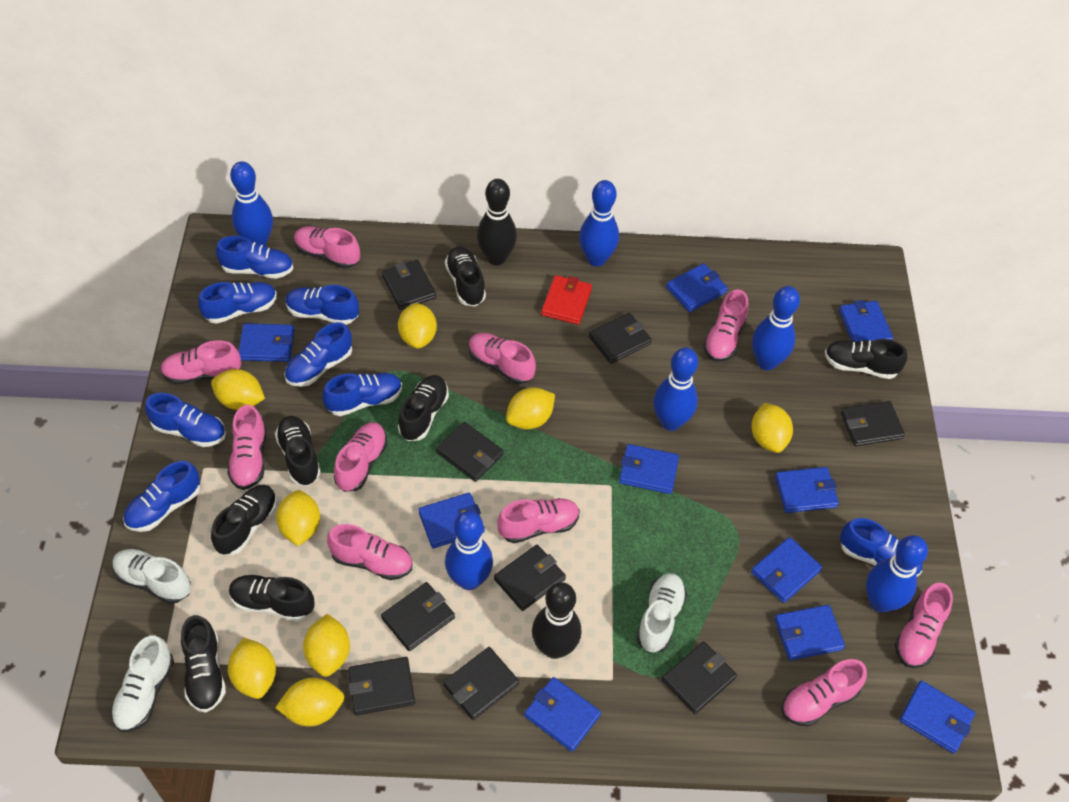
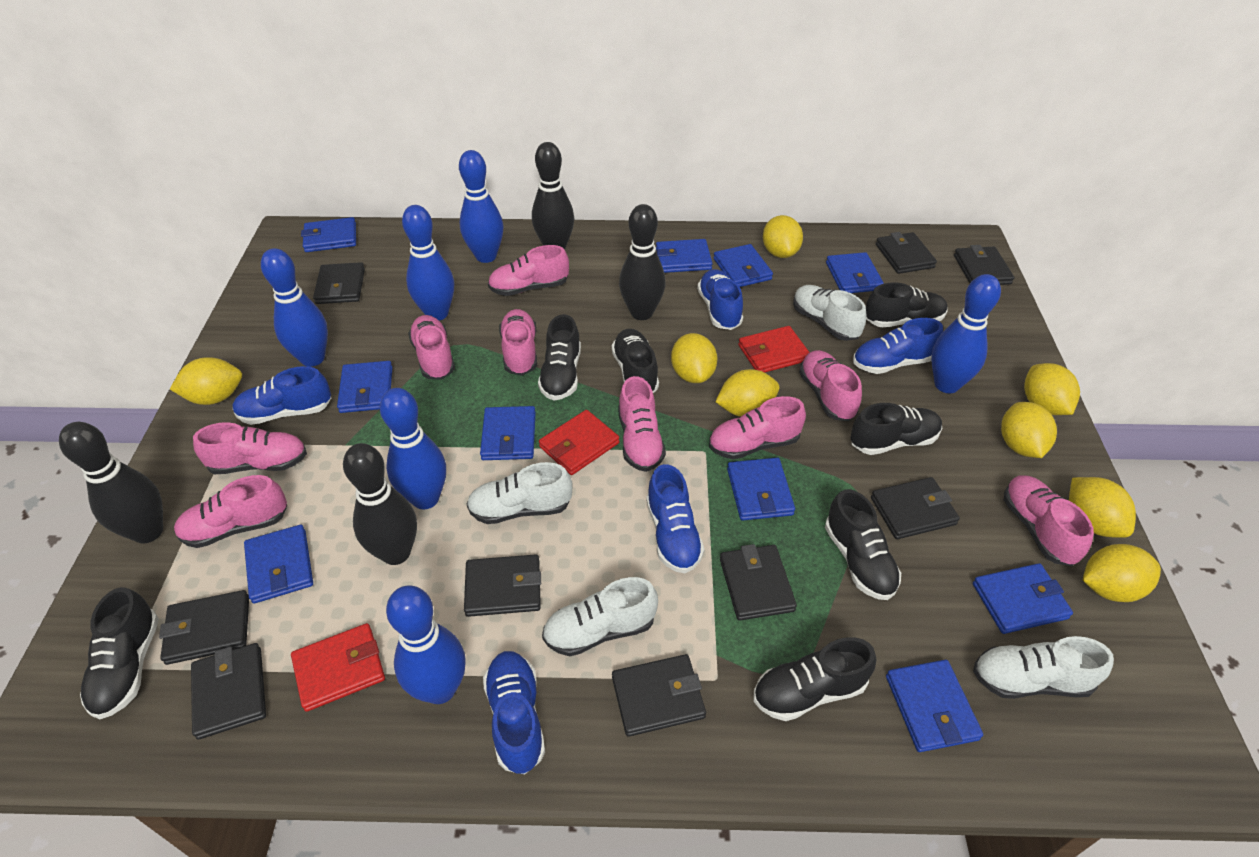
black bowling pin: 2 -> 4
blue shoe: 8 -> 5
pink shoe: 10 -> 9
red wallet: 1 -> 3
white shoe: 3 -> 4

